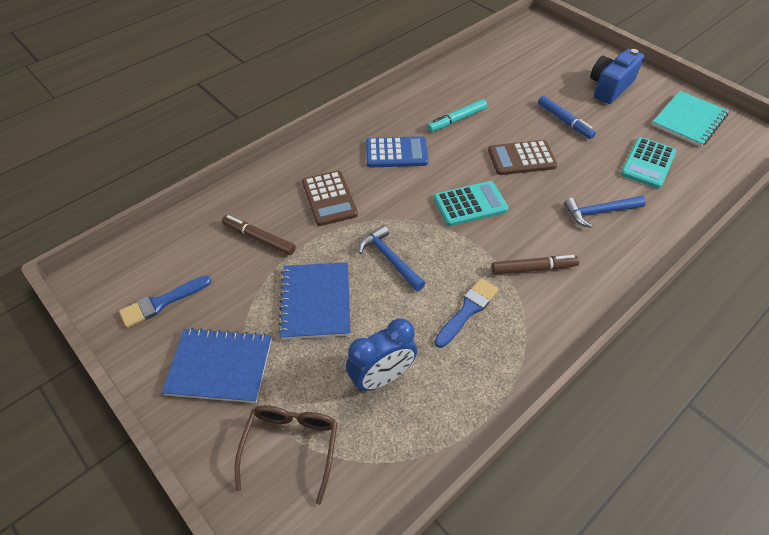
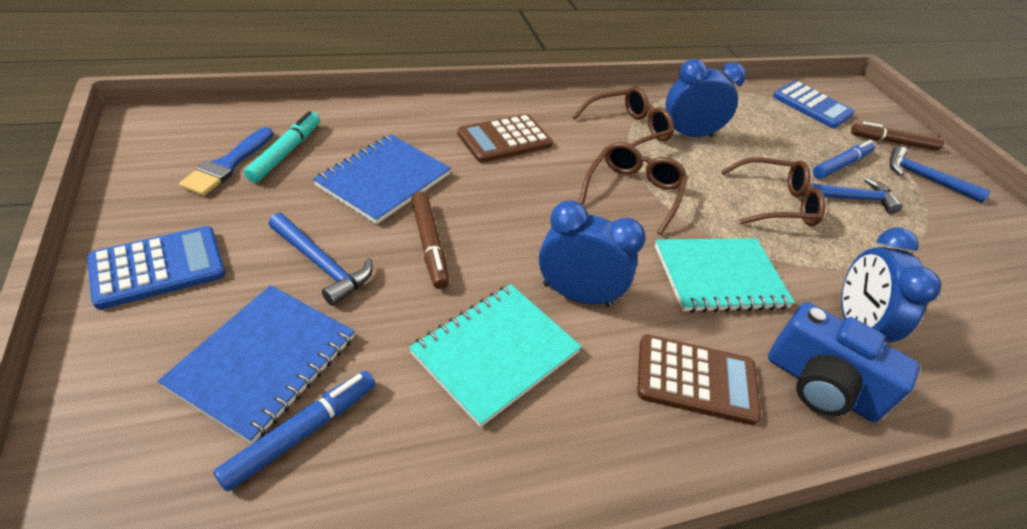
blue brush: 2 -> 1
blue calculator: 1 -> 2
blue clock: 1 -> 3
blue hammer: 2 -> 3
blue marker: 1 -> 2
brown glasses: 1 -> 3
turquoise calculator: 2 -> 0
turquoise notebook: 1 -> 2

